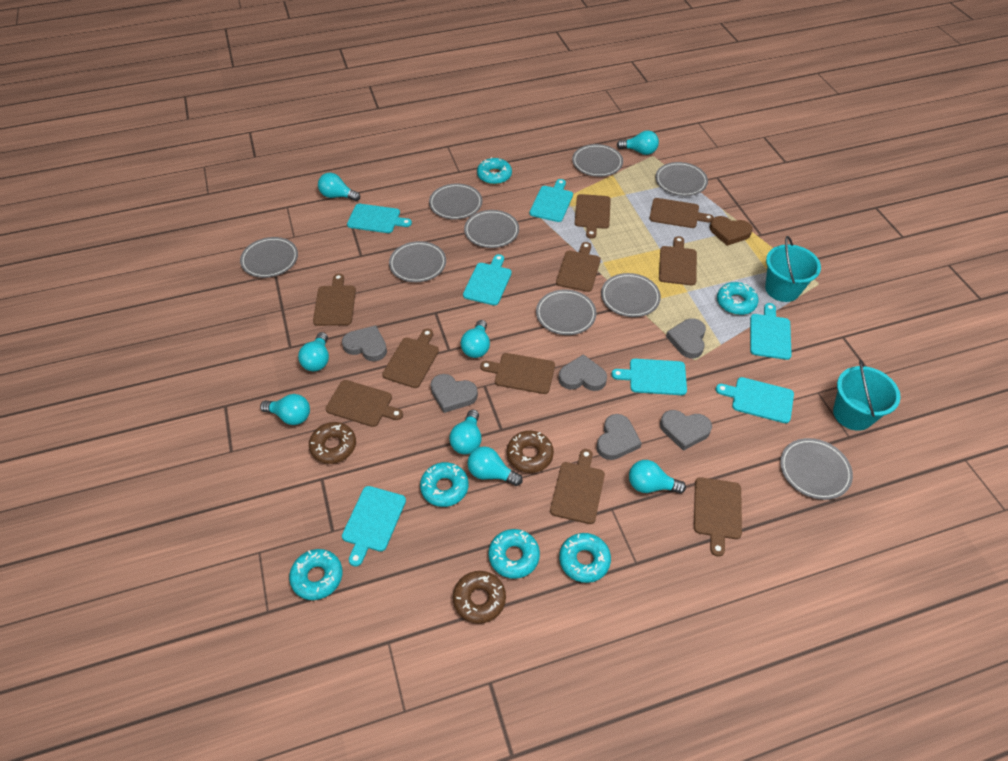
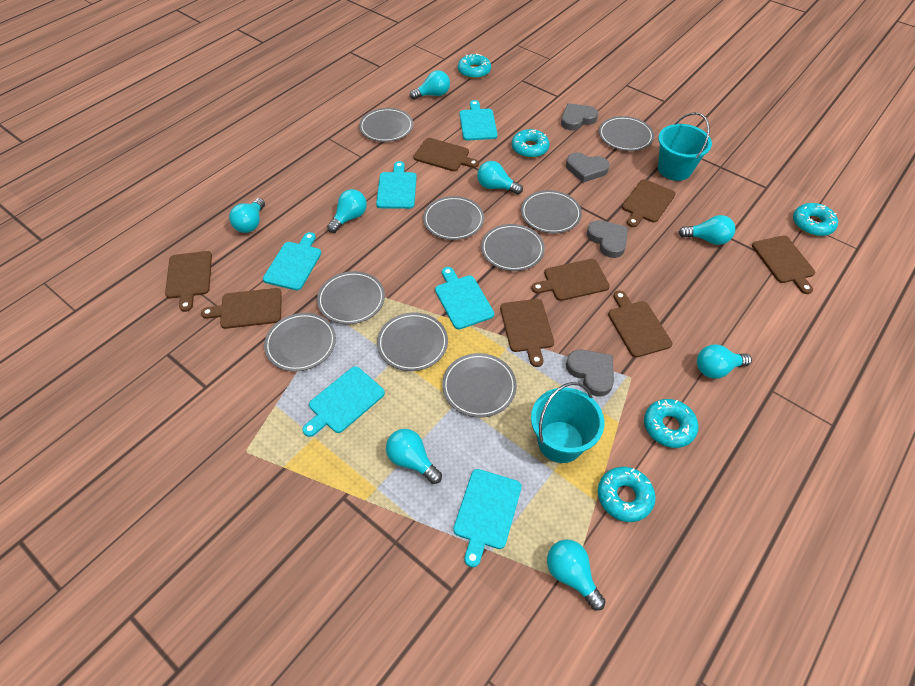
brown cutting board: 10 -> 8
brown donut: 3 -> 0
brown heart: 1 -> 0
grey heart: 6 -> 4
turquoise cutting board: 7 -> 6
turquoise donut: 6 -> 5

